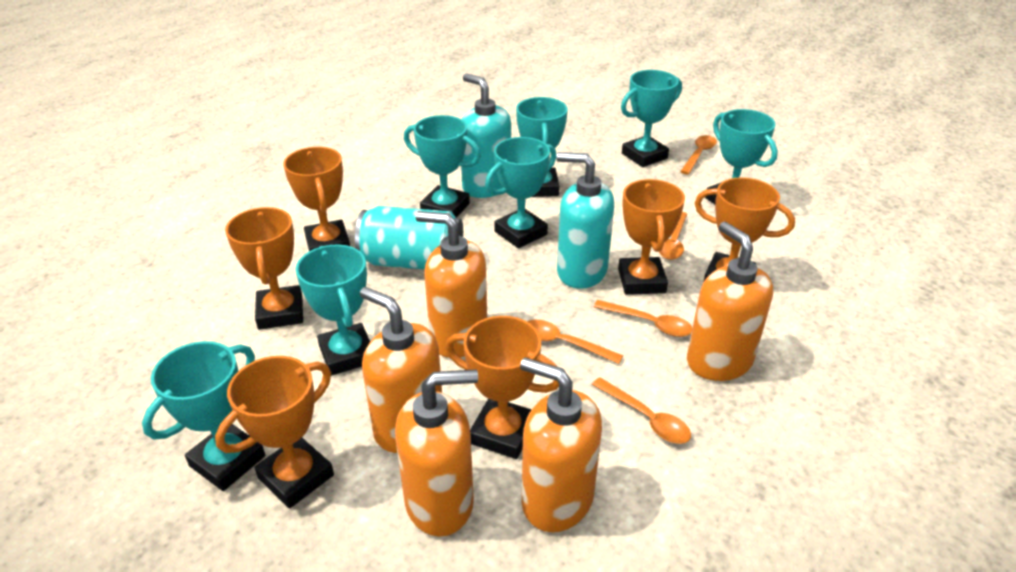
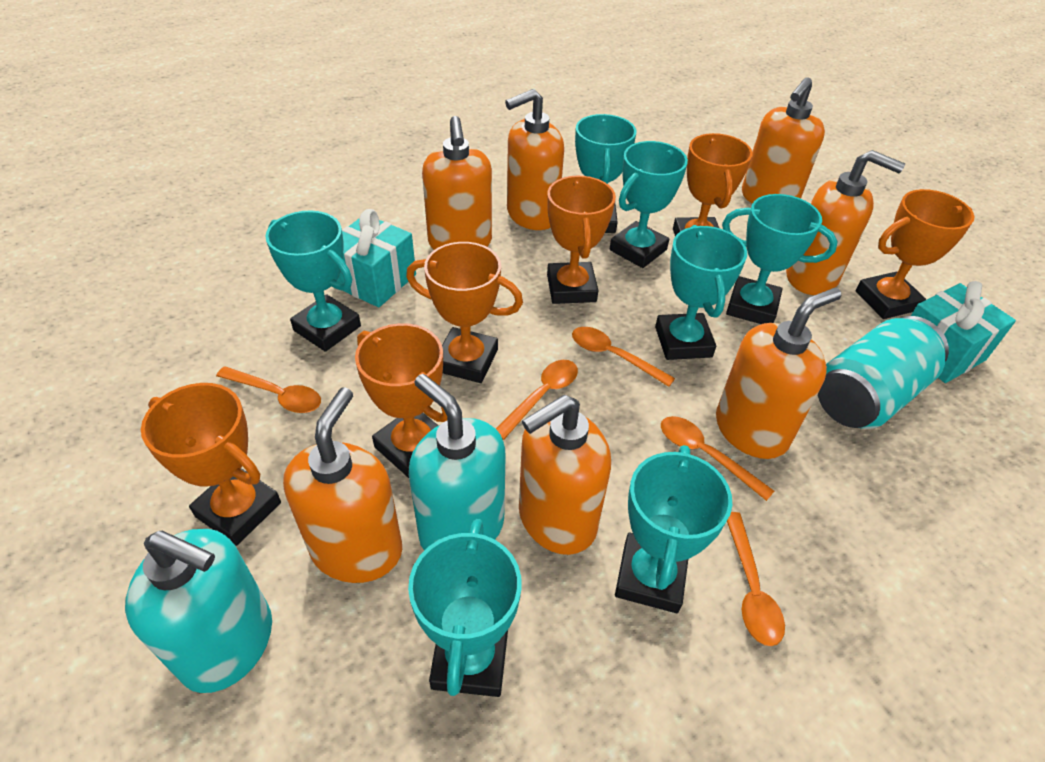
orange soap dispenser: 5 -> 7
turquoise gift: 0 -> 2

